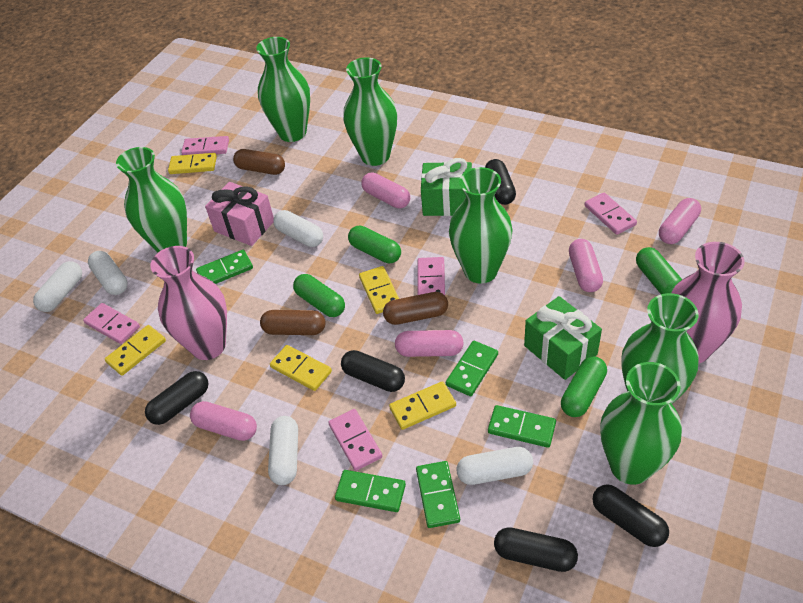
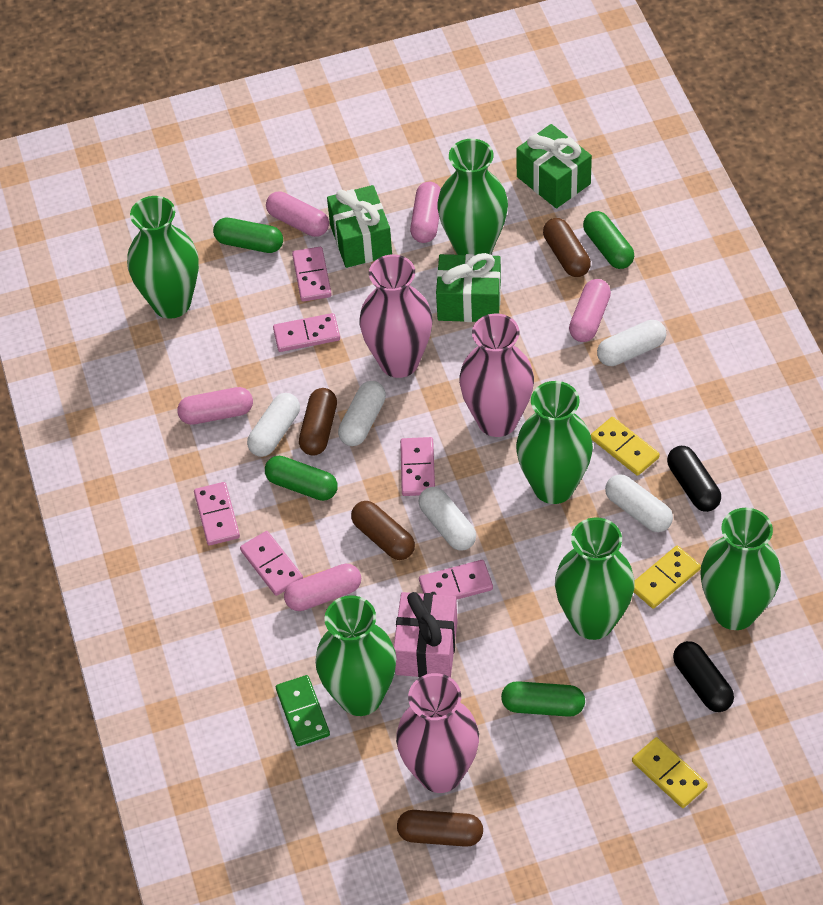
black capsule: 5 -> 2
brown capsule: 3 -> 4
green domino: 5 -> 1
green gift: 2 -> 3
pink domino: 5 -> 6
pink vase: 2 -> 3
yellow domino: 5 -> 3

